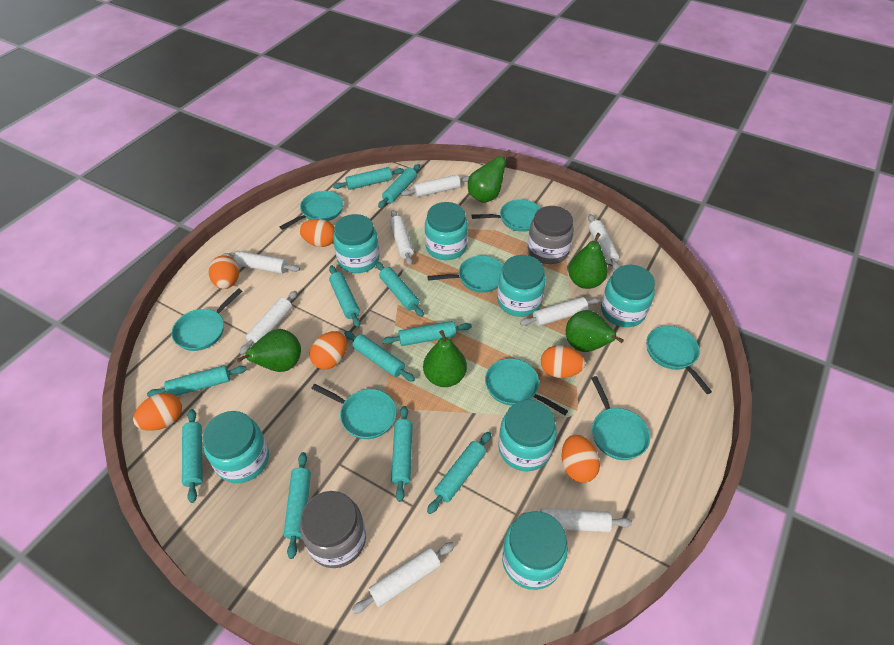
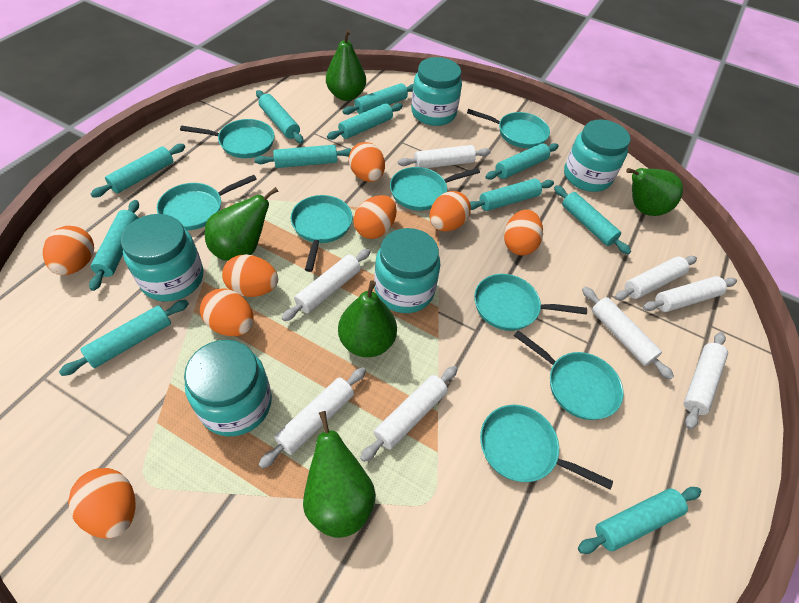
grey jar: 2 -> 0
orange egg: 6 -> 8
turquoise jar: 7 -> 5

